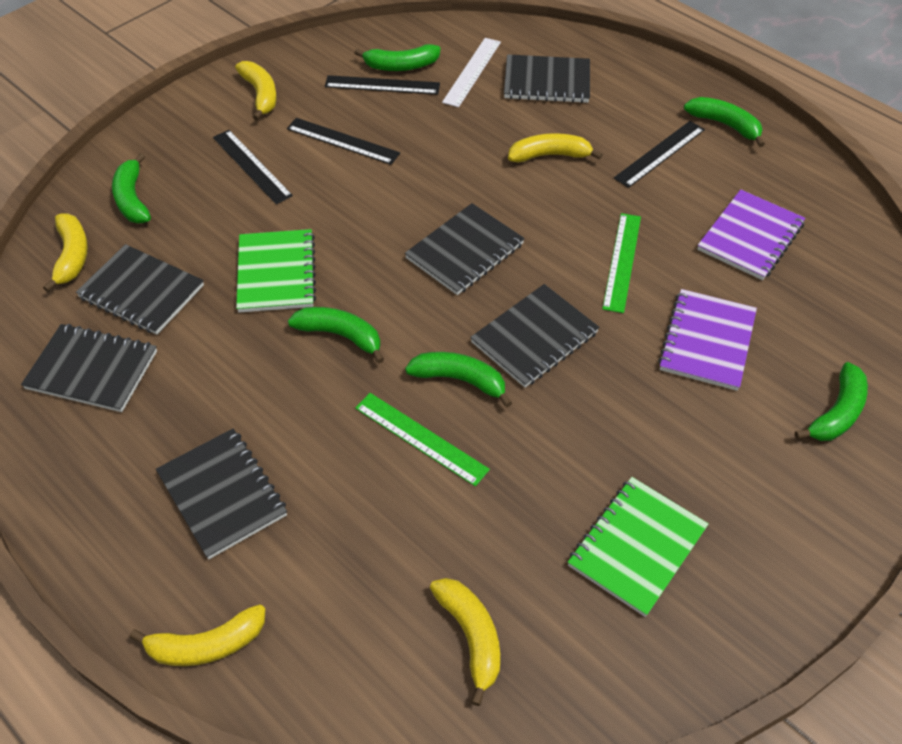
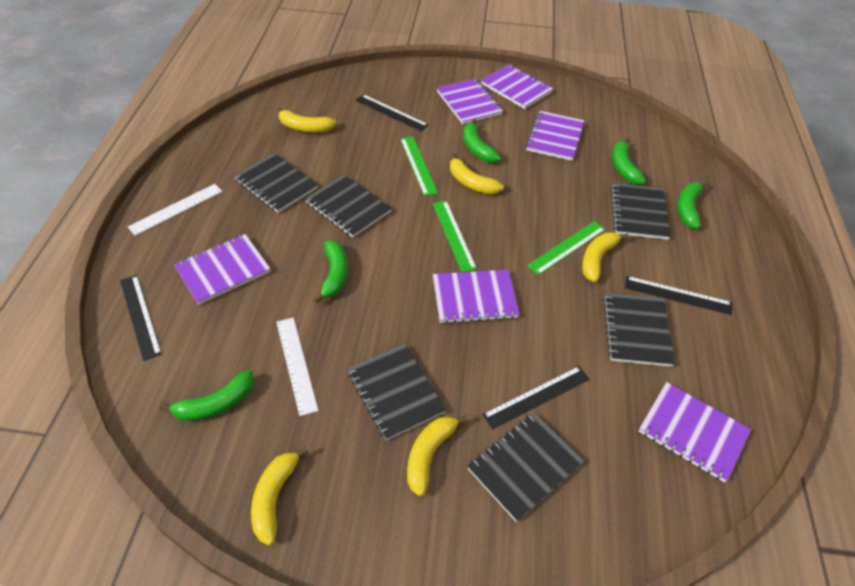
green banana: 6 -> 5
green notebook: 2 -> 0
green ruler: 2 -> 3
purple notebook: 2 -> 6
white ruler: 1 -> 2

